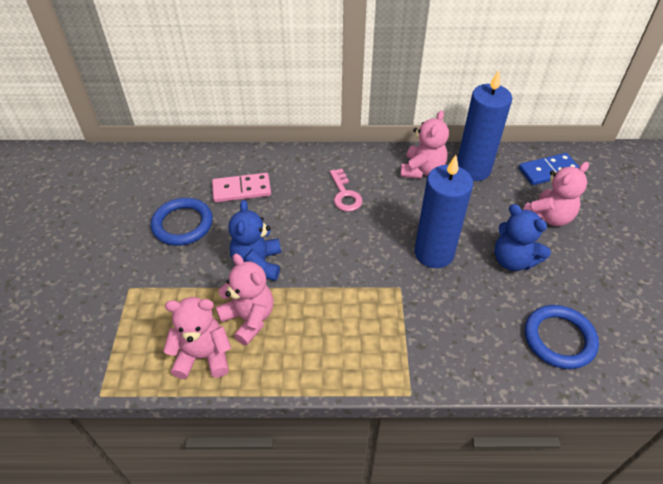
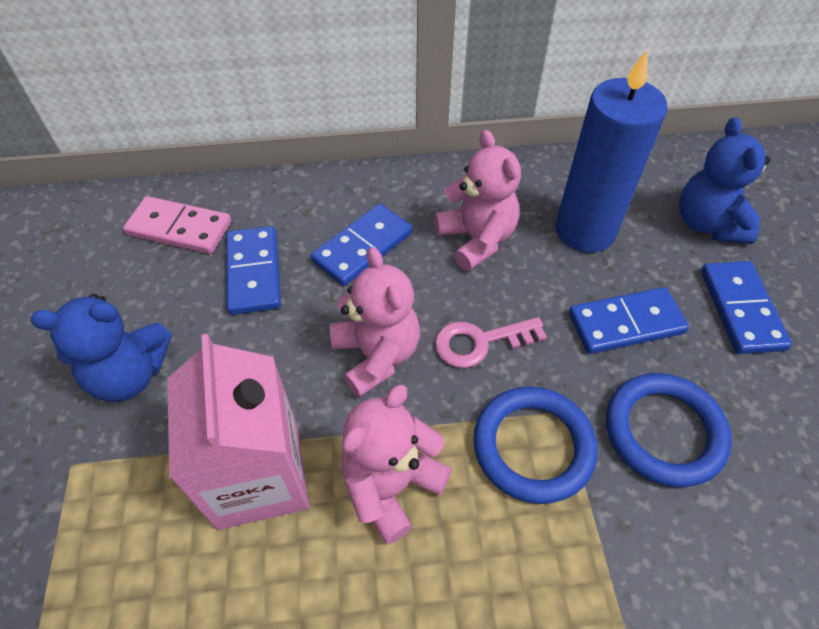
blue candle: 2 -> 1
blue domino: 1 -> 4
pink carton: 0 -> 1
pink teddy bear: 4 -> 3

